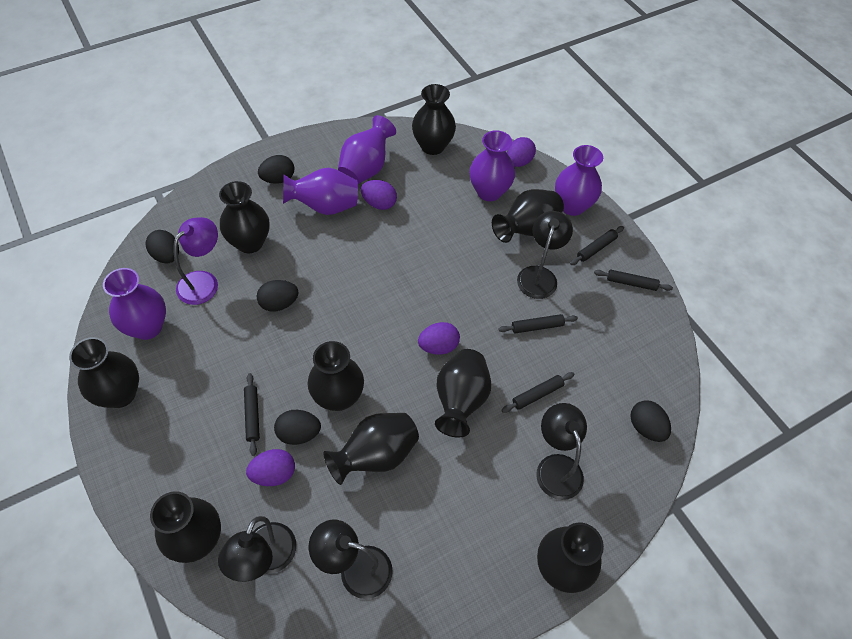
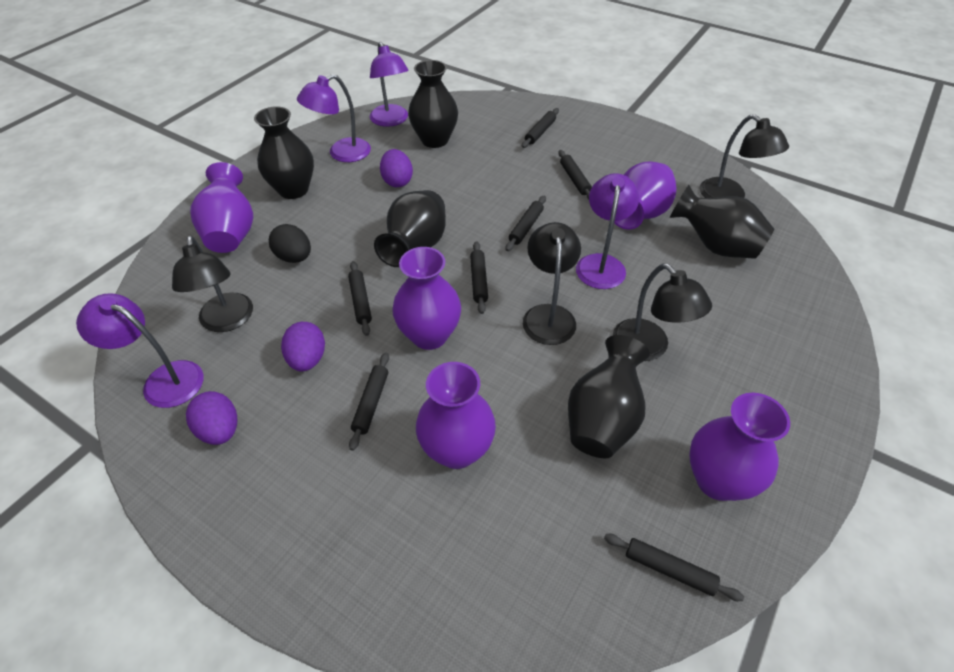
black egg: 5 -> 1
black rolling pin: 5 -> 7
black vase: 9 -> 5
purple egg: 4 -> 3
purple lamp: 1 -> 4

